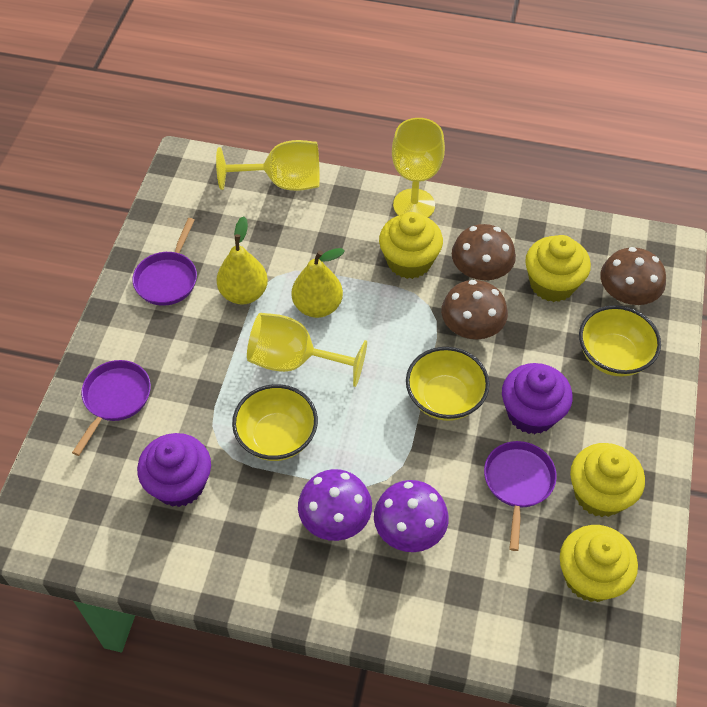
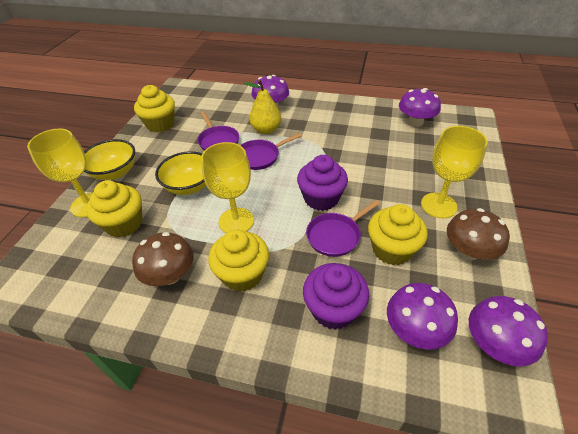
brown mushroom: 3 -> 2
purple mushroom: 2 -> 4
yellow bowl: 3 -> 2
yellow pear: 2 -> 1

